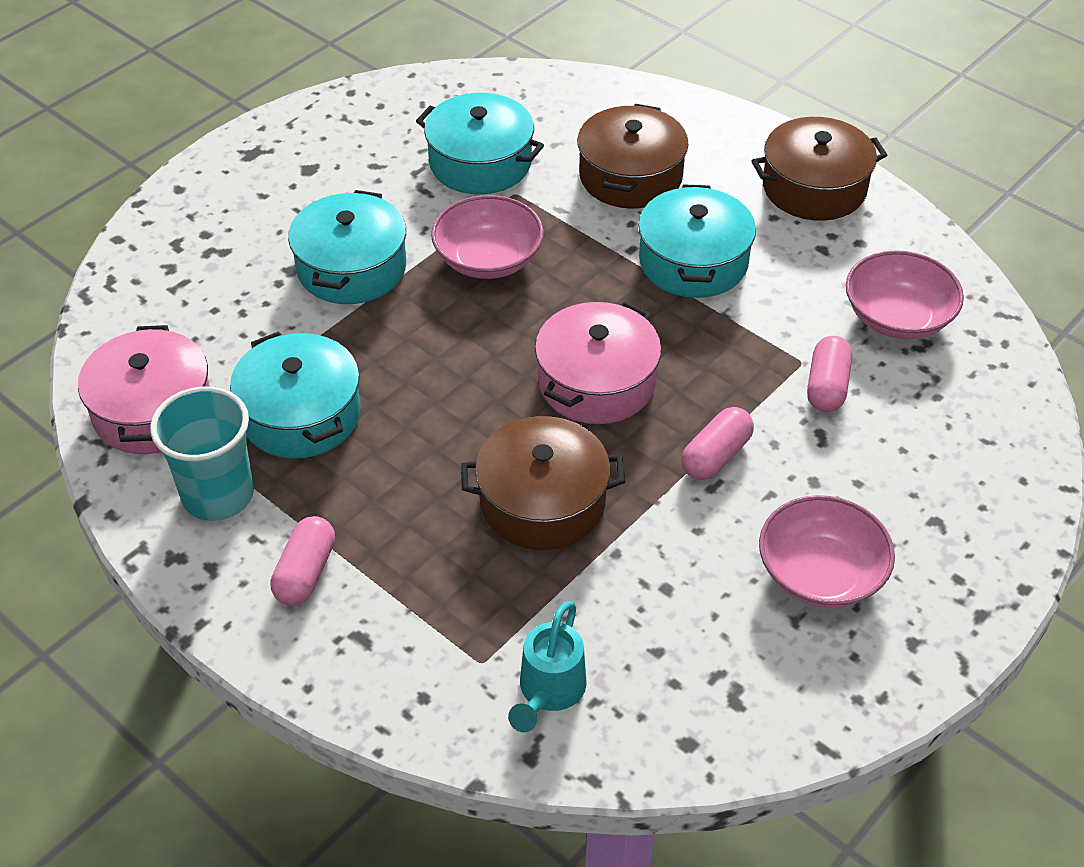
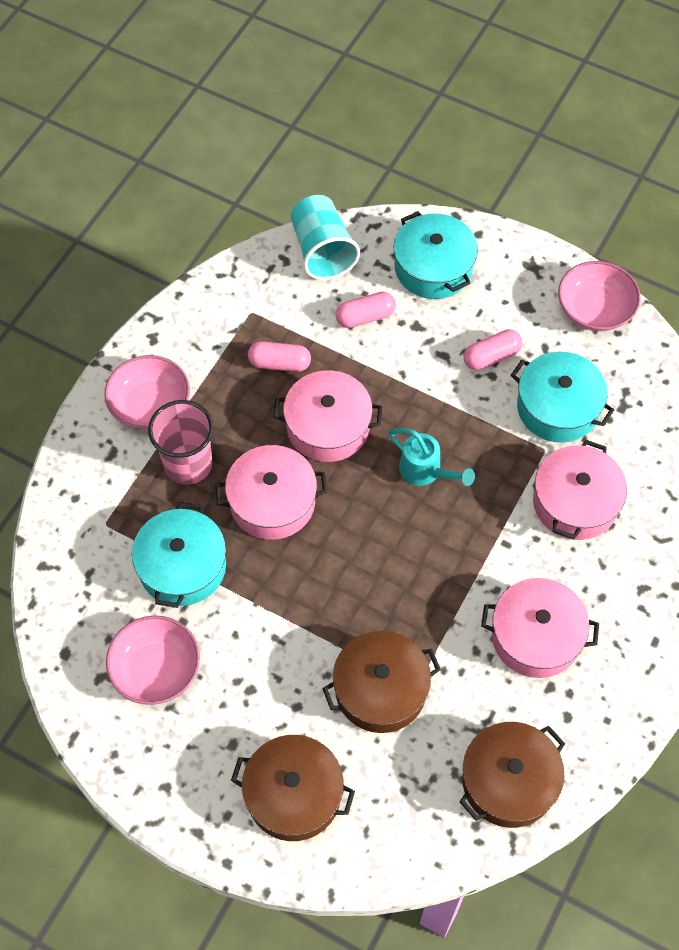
pink cup: 0 -> 1
pink pot: 2 -> 4
turquoise pot: 4 -> 3

